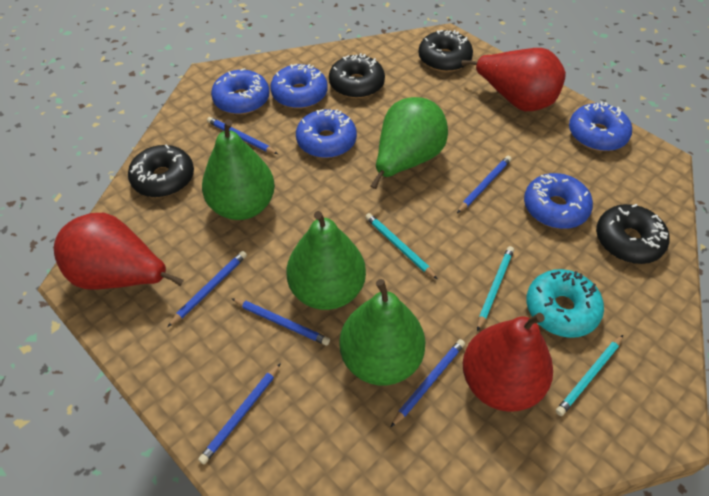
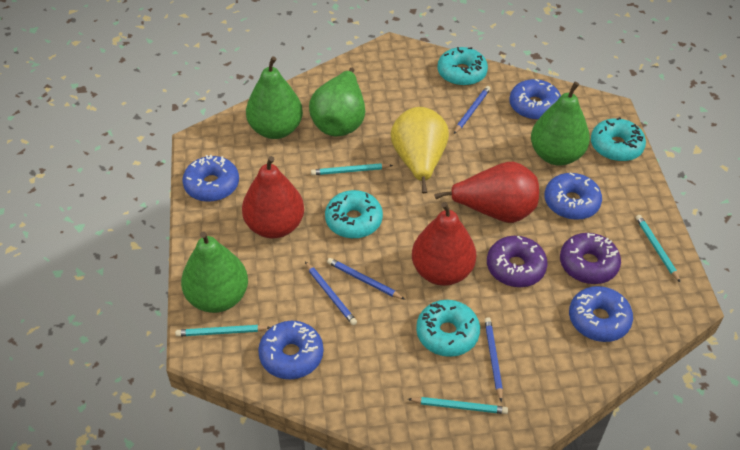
black donut: 4 -> 0
blue pencil: 6 -> 4
purple donut: 0 -> 2
turquoise donut: 1 -> 4
turquoise pencil: 3 -> 4
yellow pear: 0 -> 1

